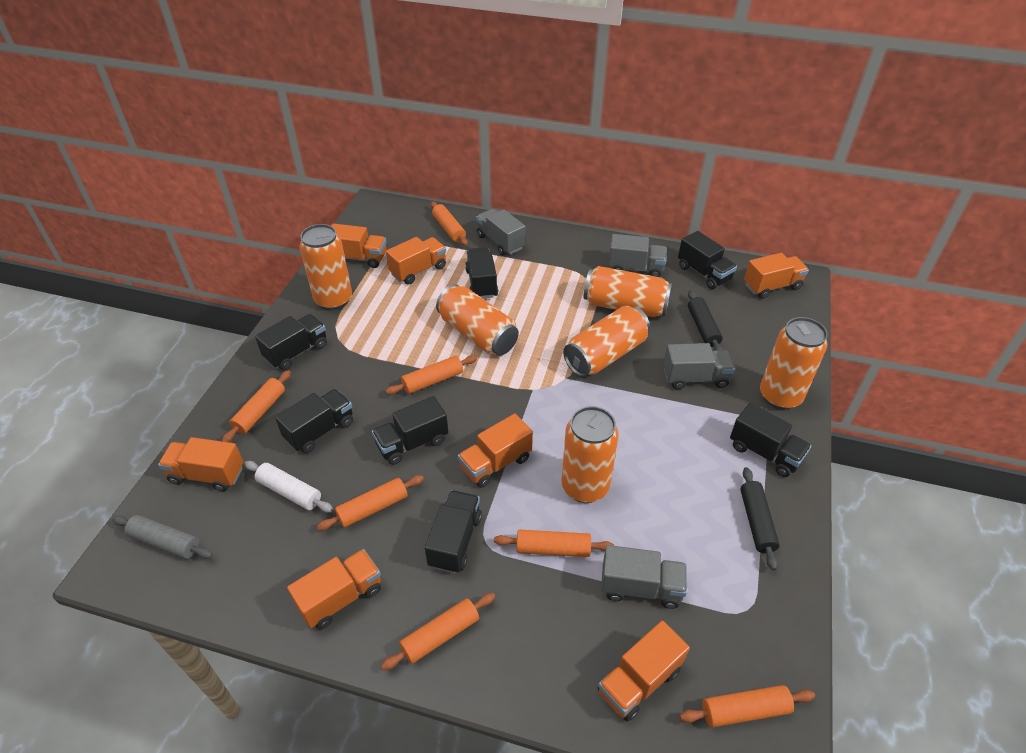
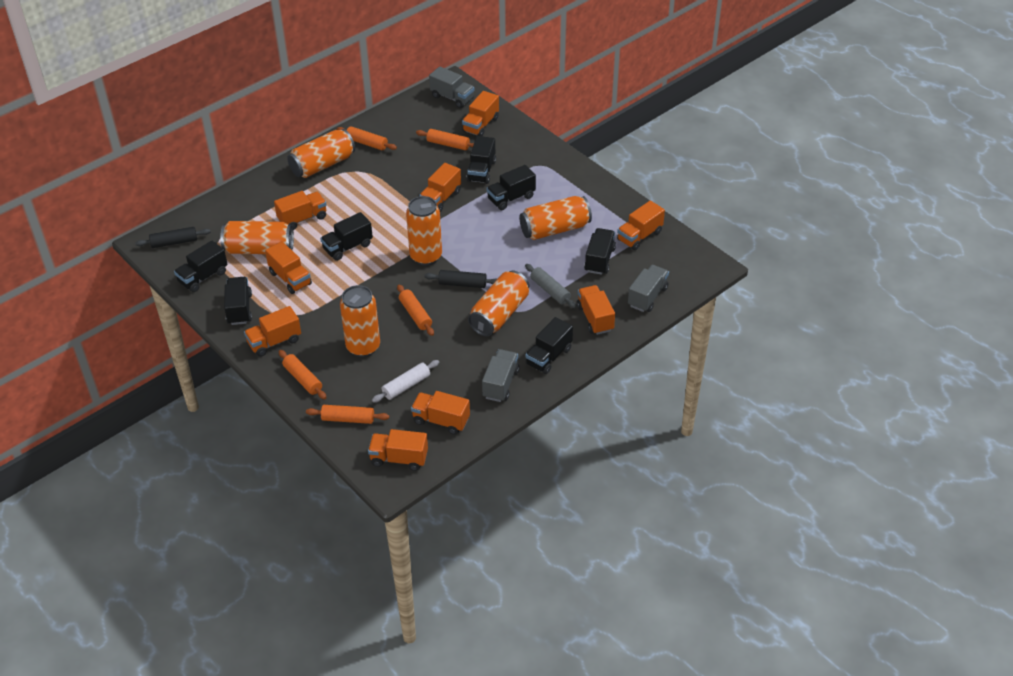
grey truck: 4 -> 3
orange rolling pin: 7 -> 5
orange truck: 7 -> 9

